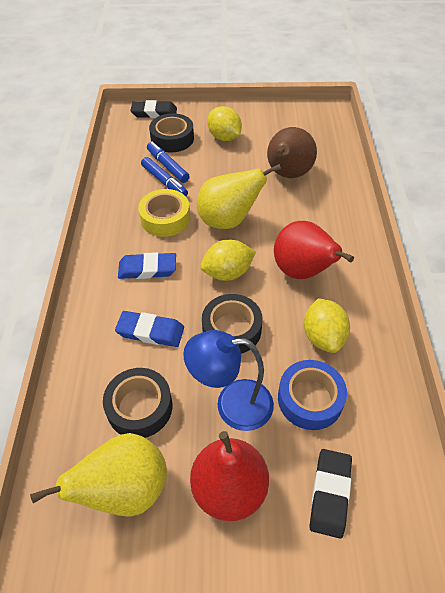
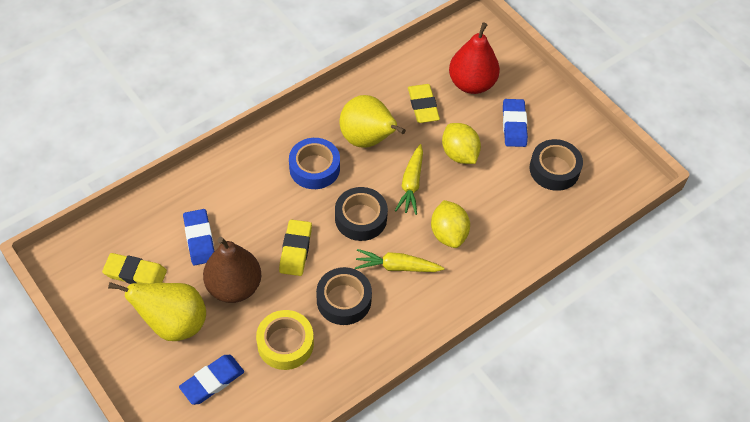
black eraser: 2 -> 0
blue eraser: 2 -> 3
blue lamp: 1 -> 0
blue marker: 2 -> 0
red pear: 2 -> 1
yellow carrot: 0 -> 2
yellow eraser: 0 -> 3
yellow lemon: 3 -> 2

